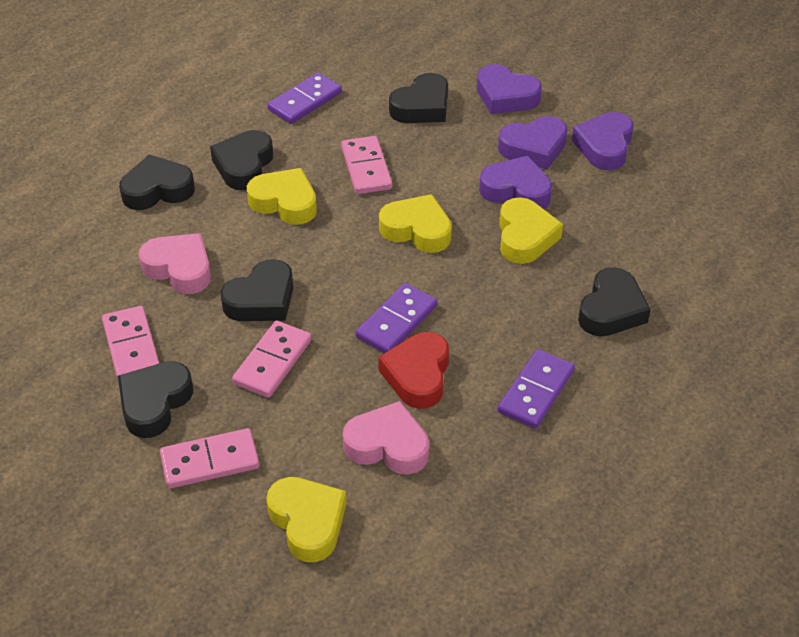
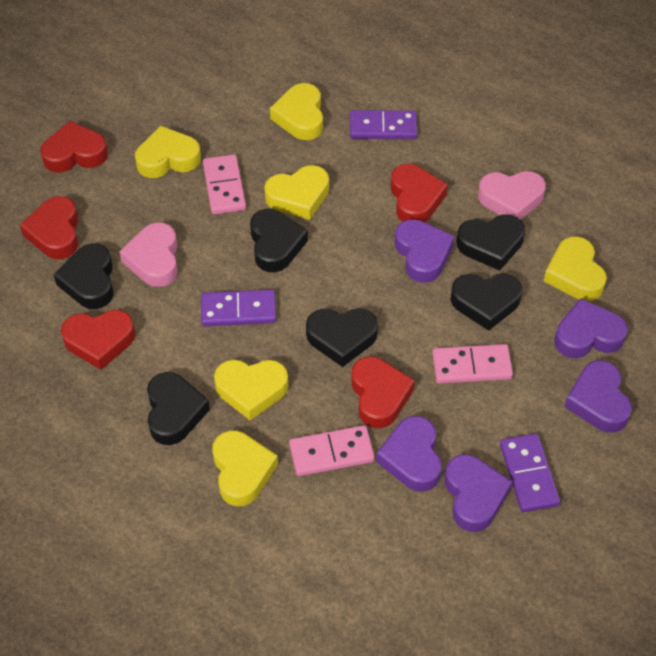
pink domino: 4 -> 3
purple heart: 4 -> 5
red heart: 1 -> 5
yellow heart: 4 -> 6

